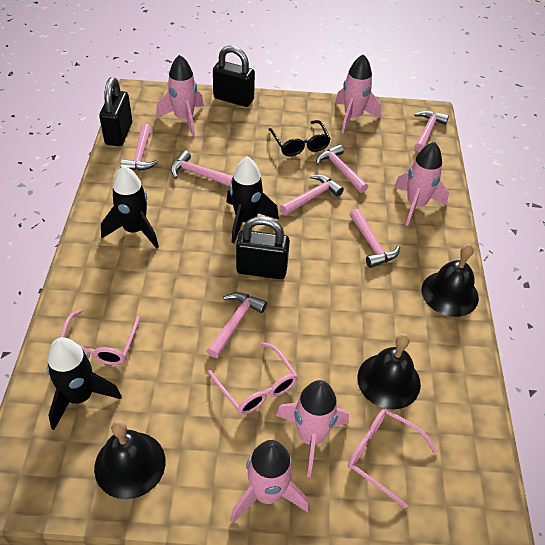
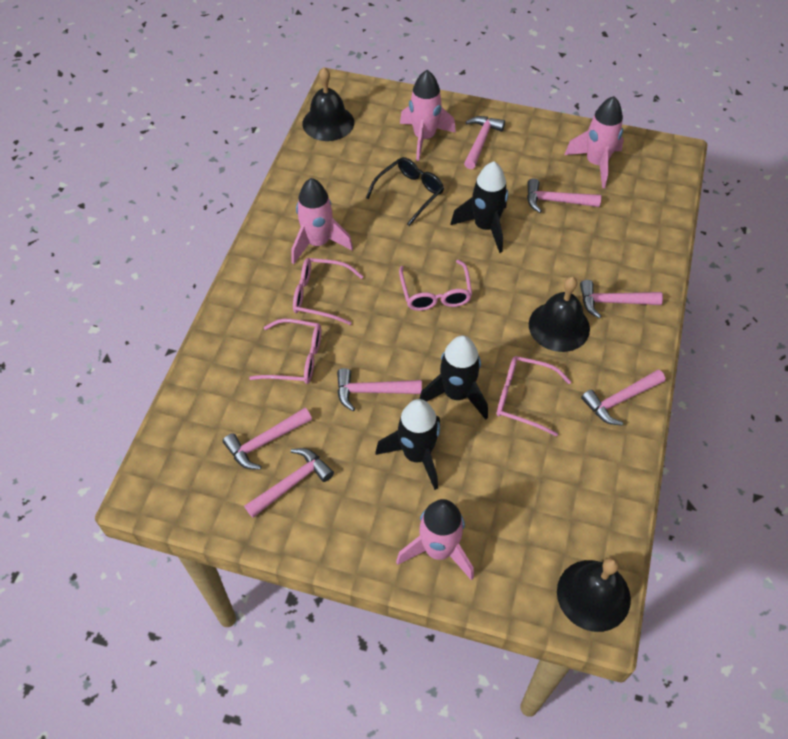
black padlock: 3 -> 0
pink glasses: 3 -> 4
pink rocket: 5 -> 4

